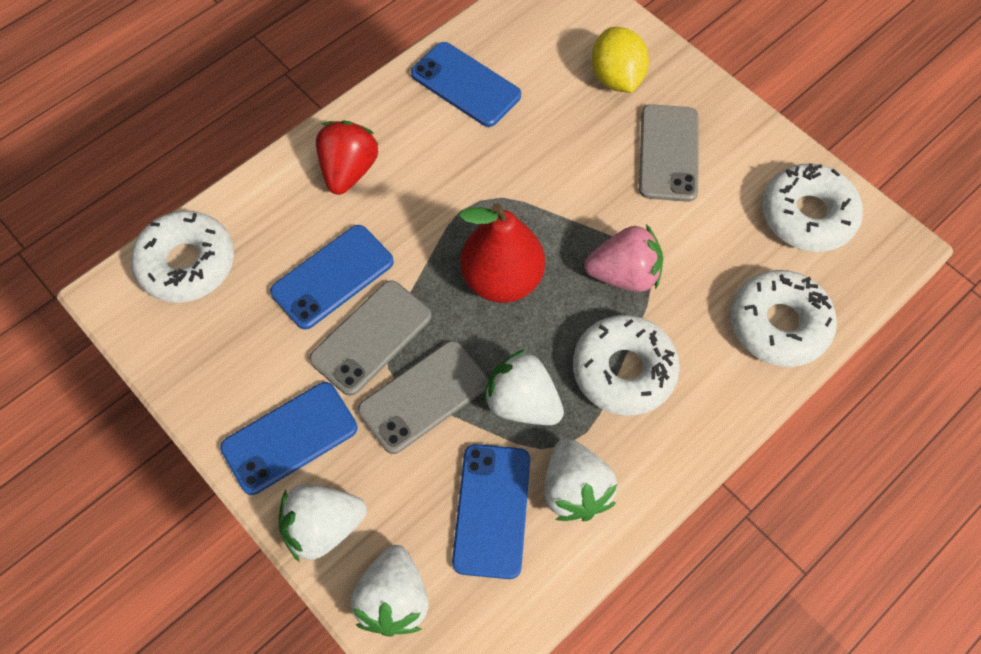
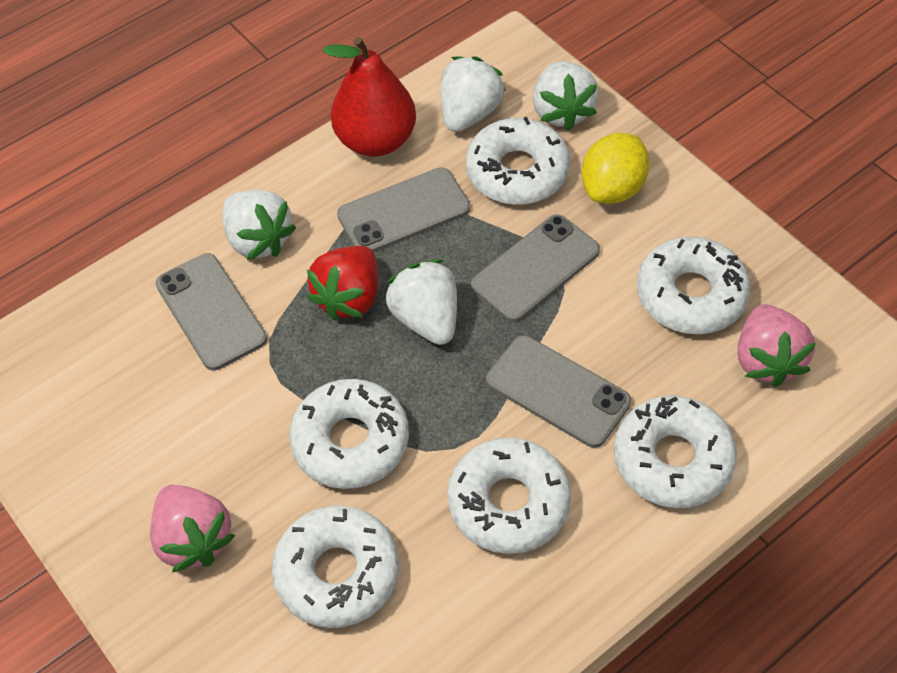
blue phone: 4 -> 0
grey phone: 3 -> 4
pink strawberry: 1 -> 2
white donut: 4 -> 6

